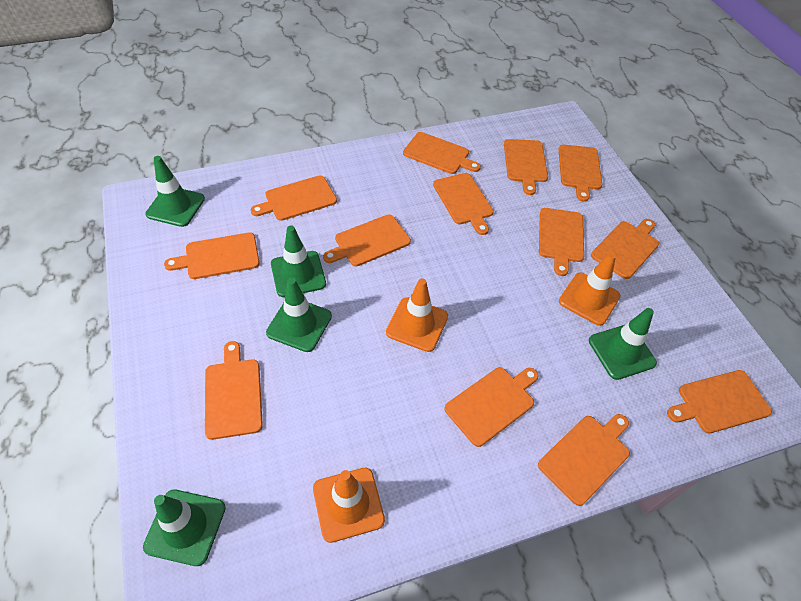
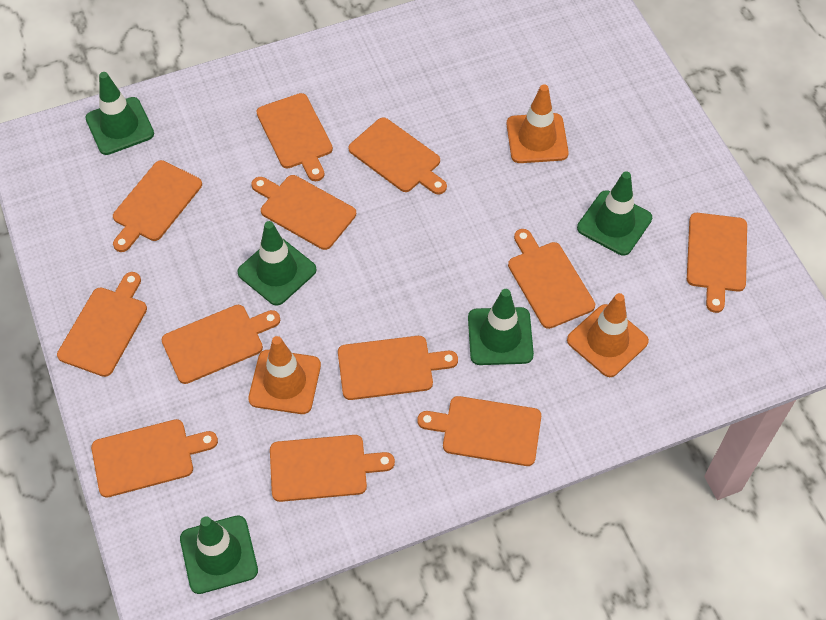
orange cutting board: 13 -> 12

